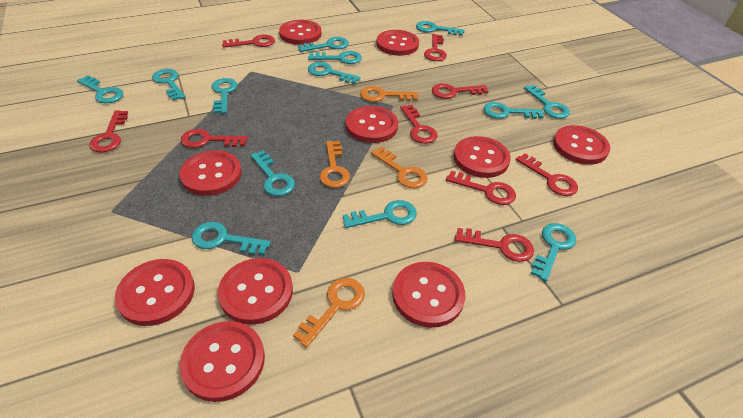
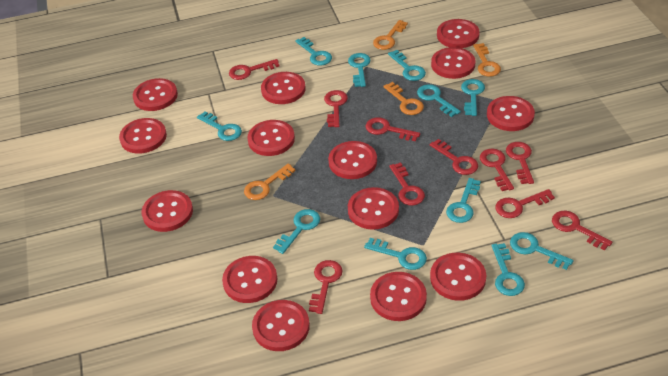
red button: 10 -> 14
red key: 9 -> 10
turquoise key: 13 -> 11

